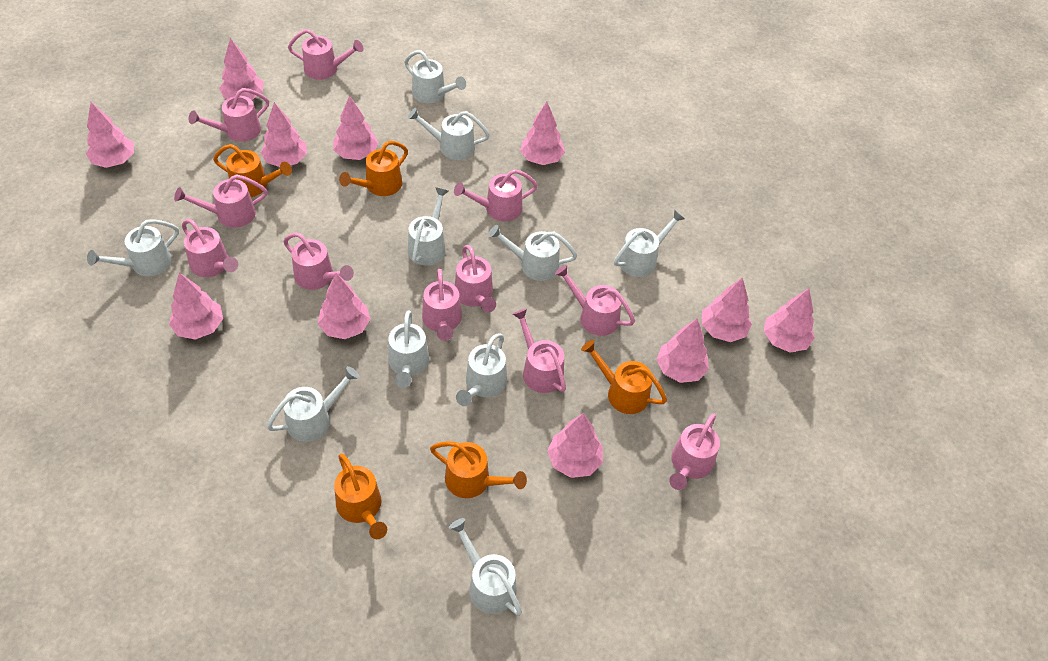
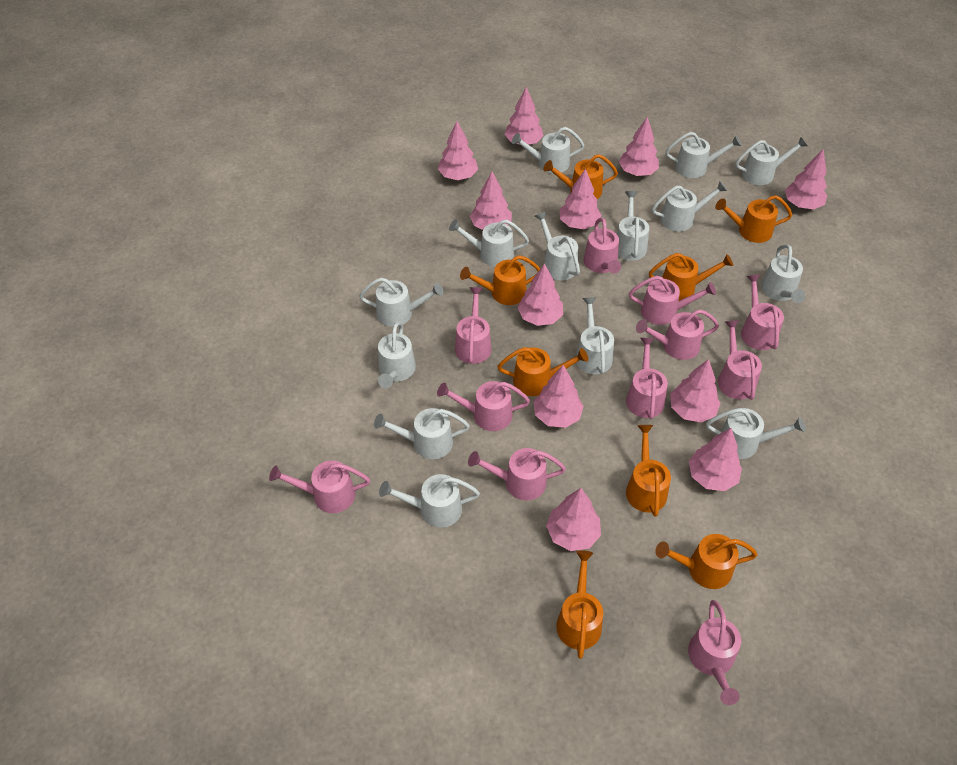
orange watering can: 5 -> 8
white watering can: 10 -> 14

